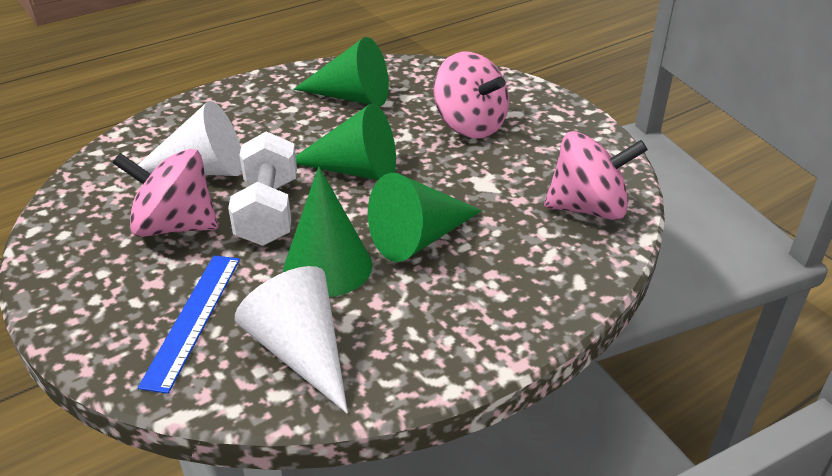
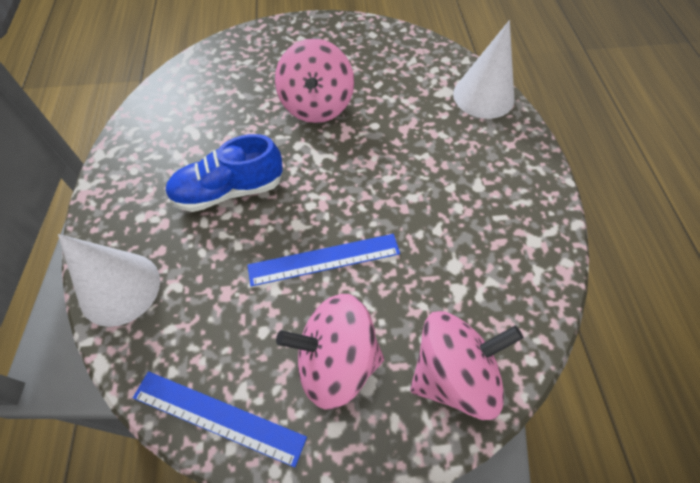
blue ruler: 1 -> 2
blue shoe: 0 -> 1
green cone: 4 -> 0
white dumbbell: 1 -> 0

